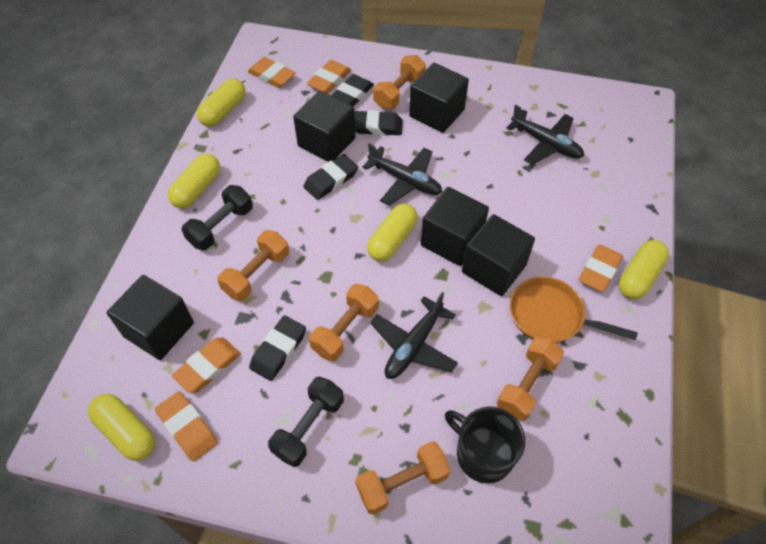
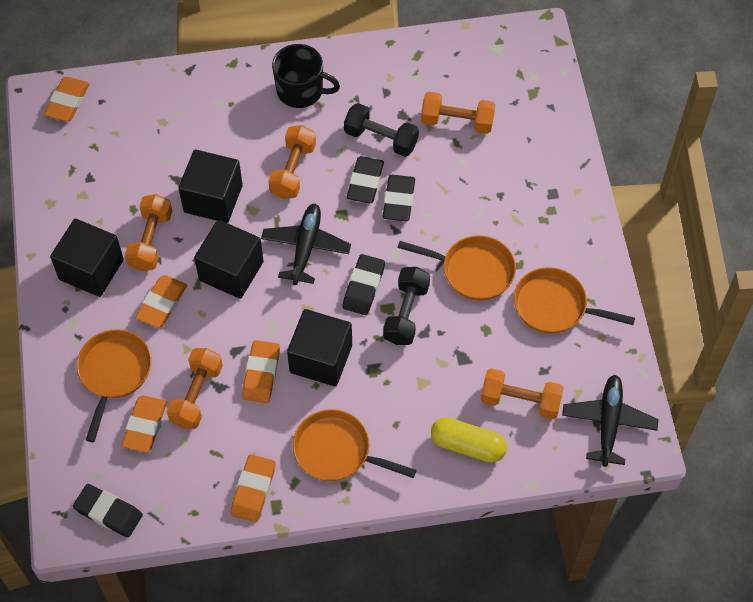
black cube: 5 -> 4
black plane: 3 -> 2
orange pan: 1 -> 4
yellow capsule: 5 -> 1

